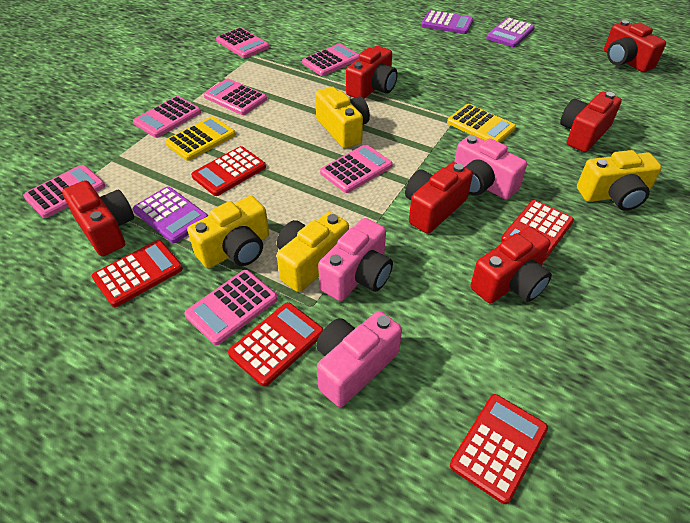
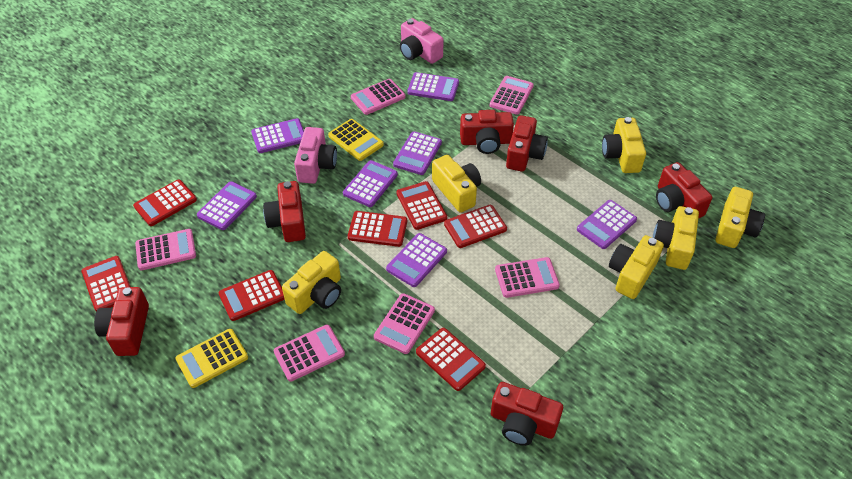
pink calculator: 7 -> 6
pink camera: 3 -> 2
purple calculator: 3 -> 7
red calculator: 5 -> 7
yellow camera: 4 -> 6

